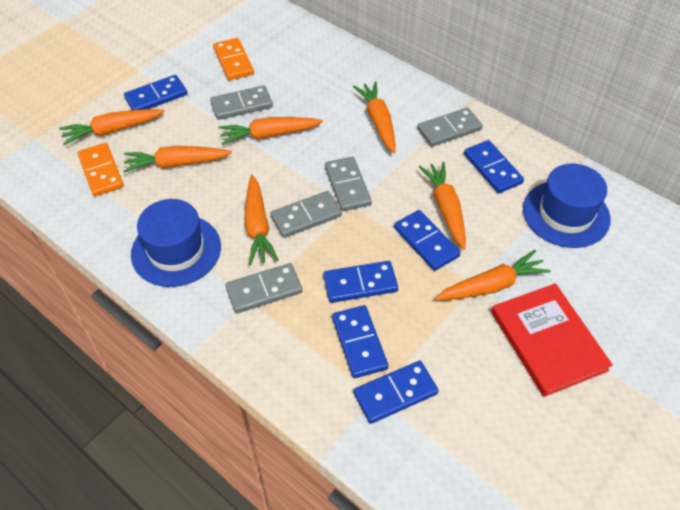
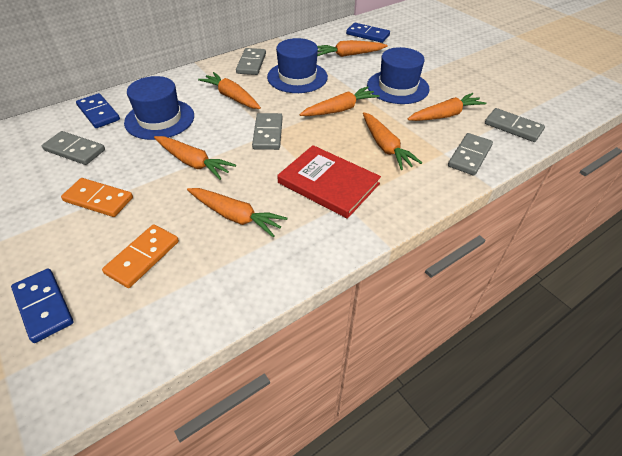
blue domino: 6 -> 3
blue hat: 2 -> 3

